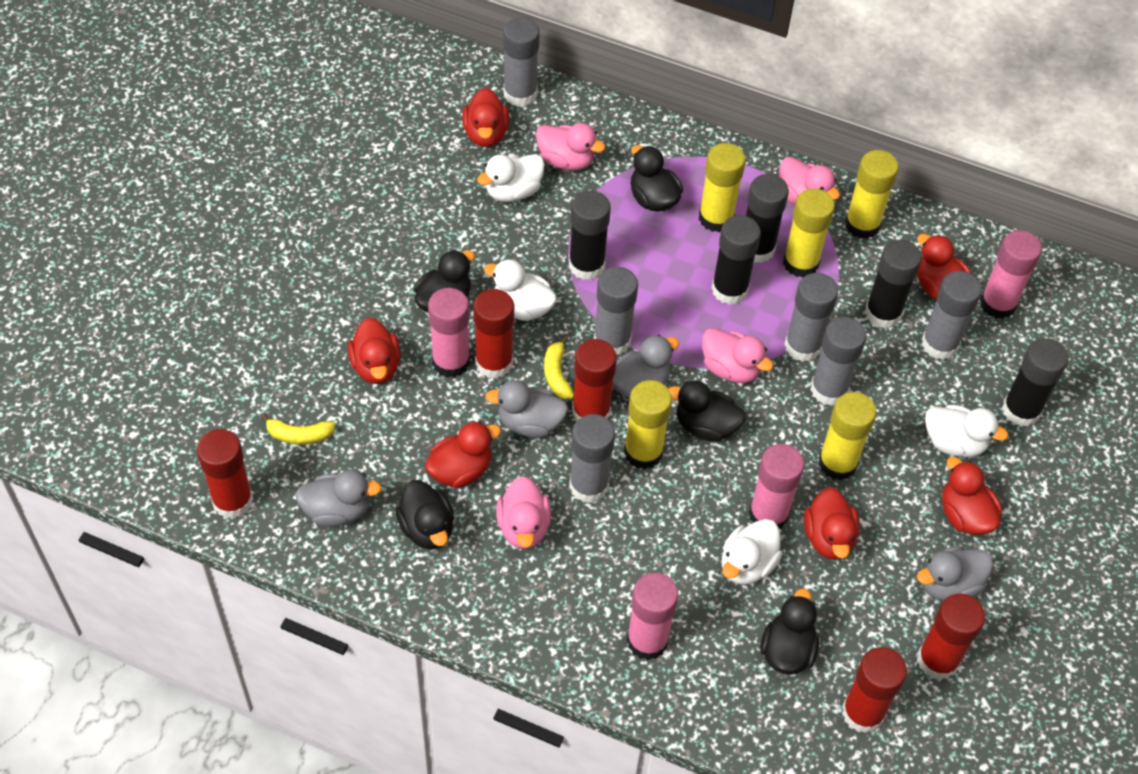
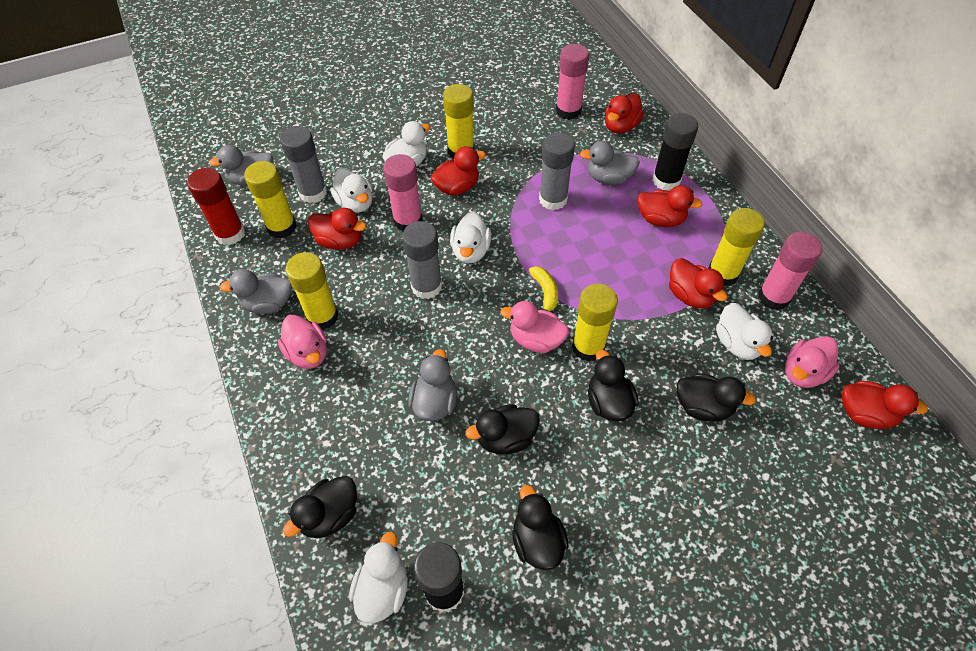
black glue stick: 5 -> 2
grey glue stick: 6 -> 3
pink duck: 4 -> 3
pink glue stick: 4 -> 3
red glue stick: 5 -> 1
white duck: 4 -> 5
yellow banana: 2 -> 1

